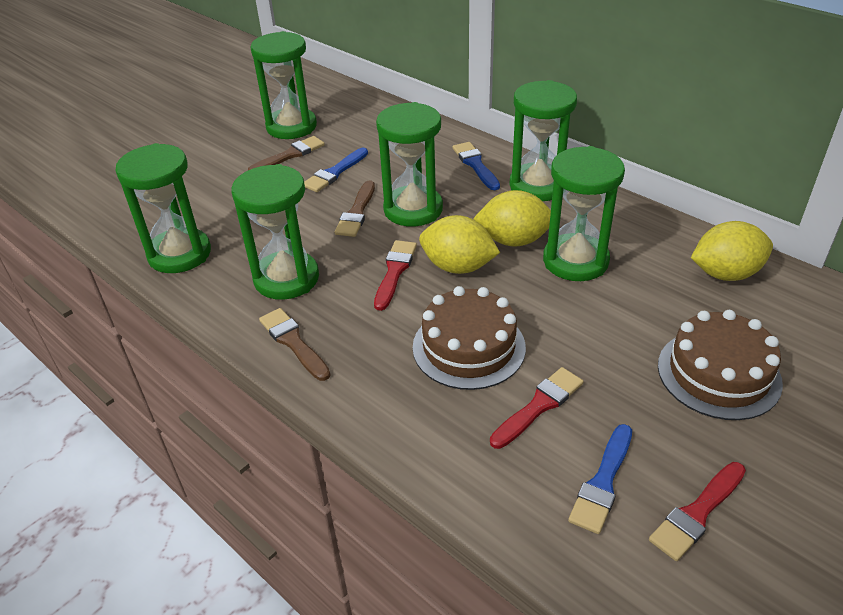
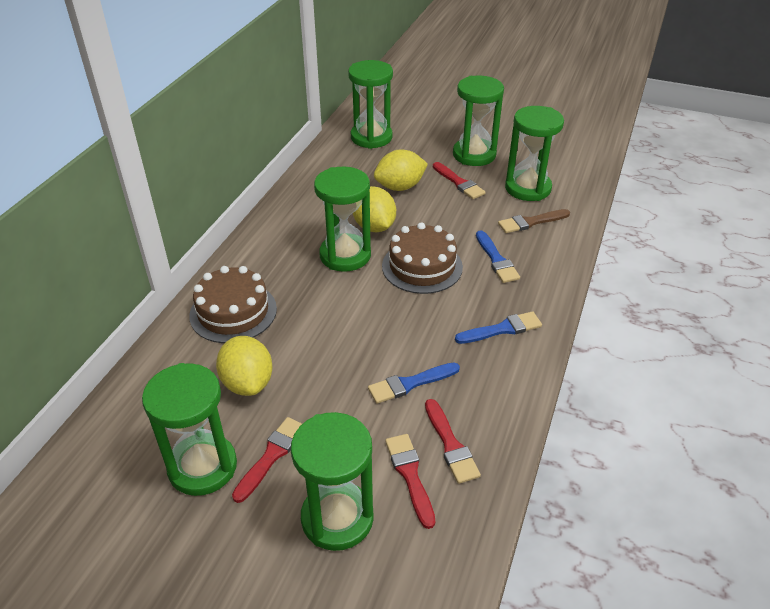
brown brush: 3 -> 1
red brush: 3 -> 4

